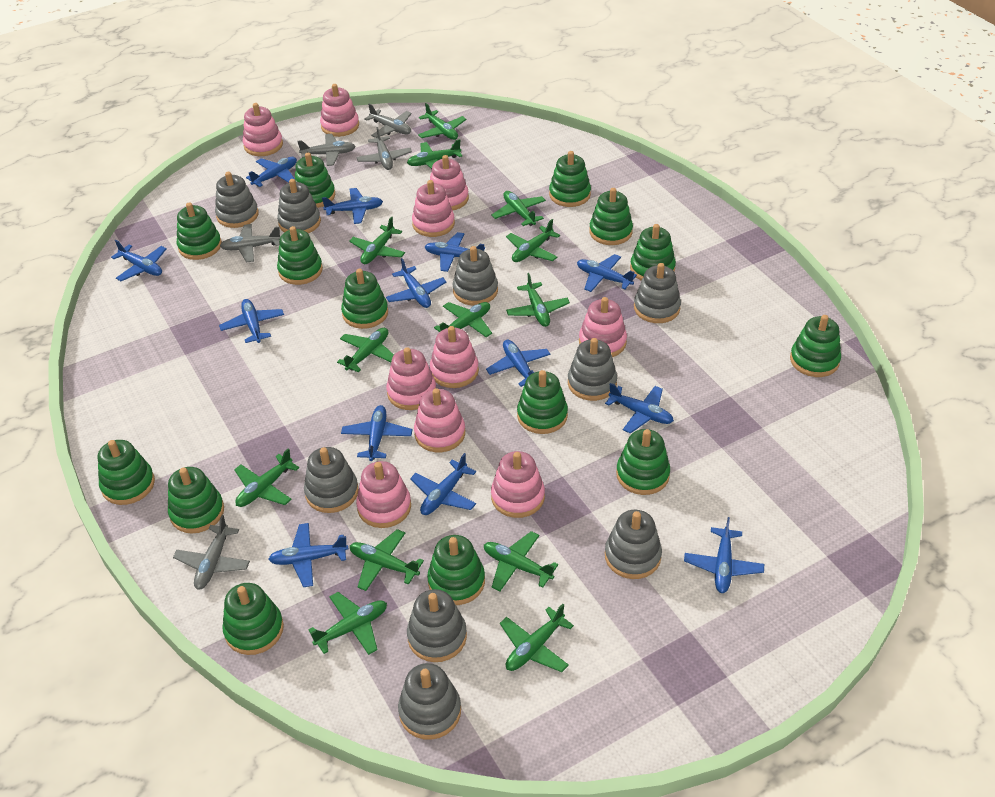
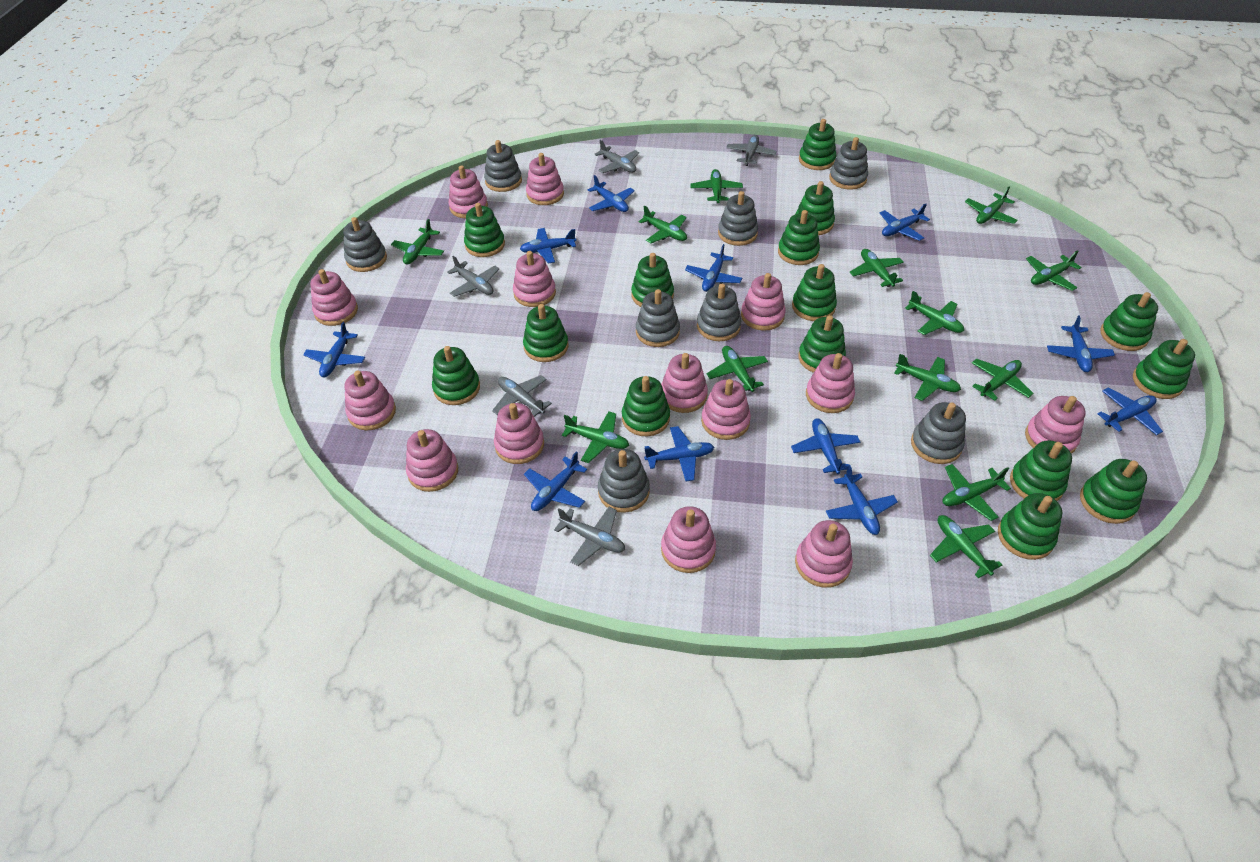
blue plane: 13 -> 11
green stacking toy: 14 -> 15
grey stacking toy: 9 -> 8
pink stacking toy: 10 -> 14

